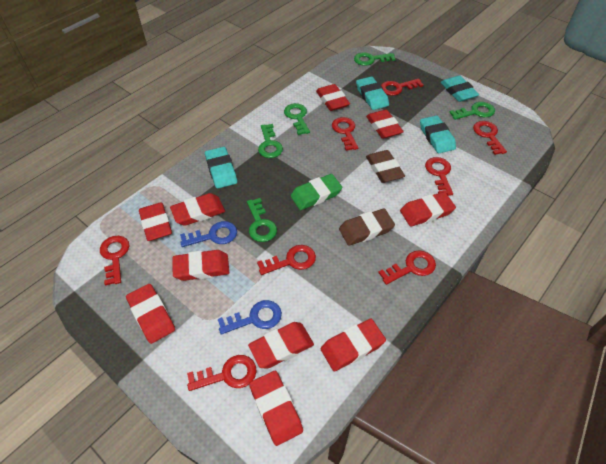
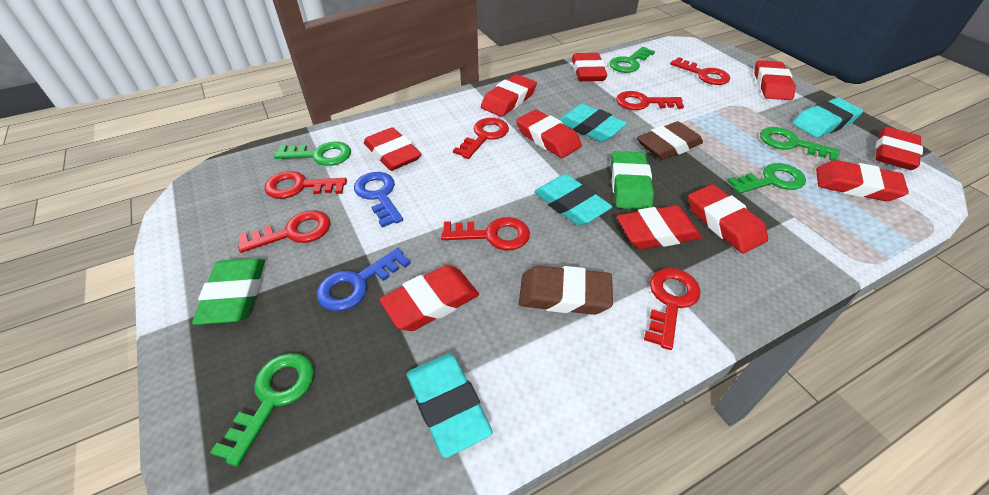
green eraser: 1 -> 2
red key: 8 -> 7

